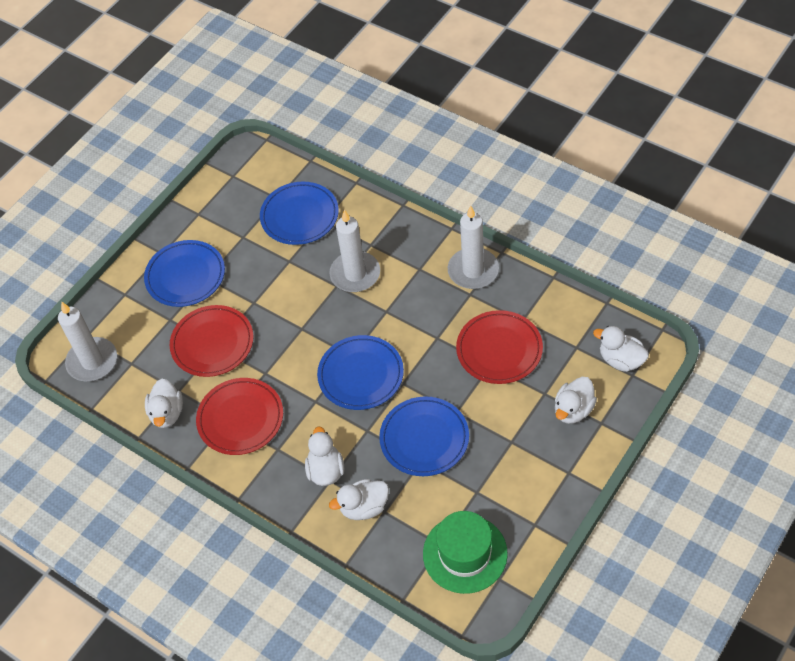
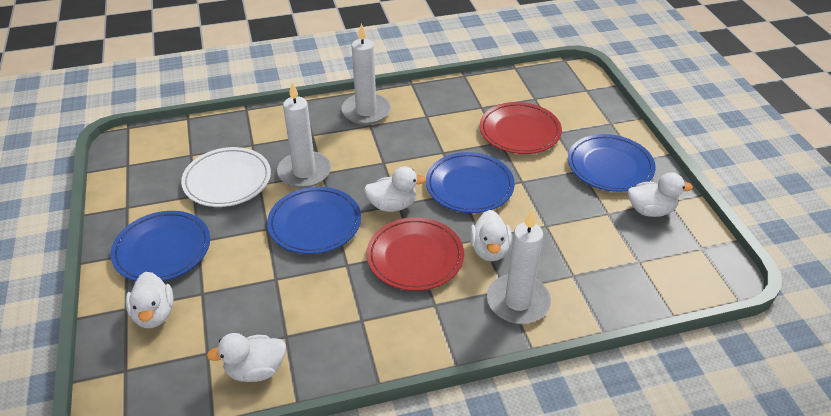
green hat: 1 -> 0
red plate: 3 -> 2
white plate: 0 -> 1

